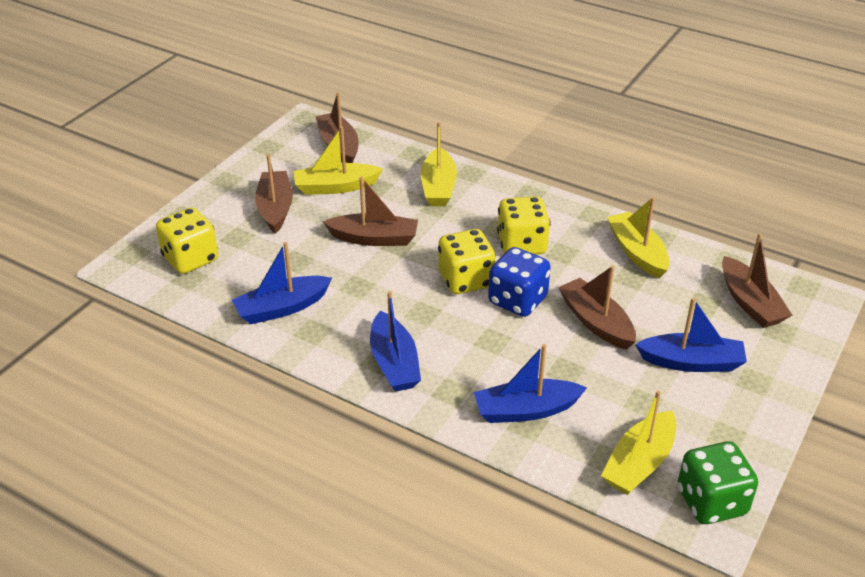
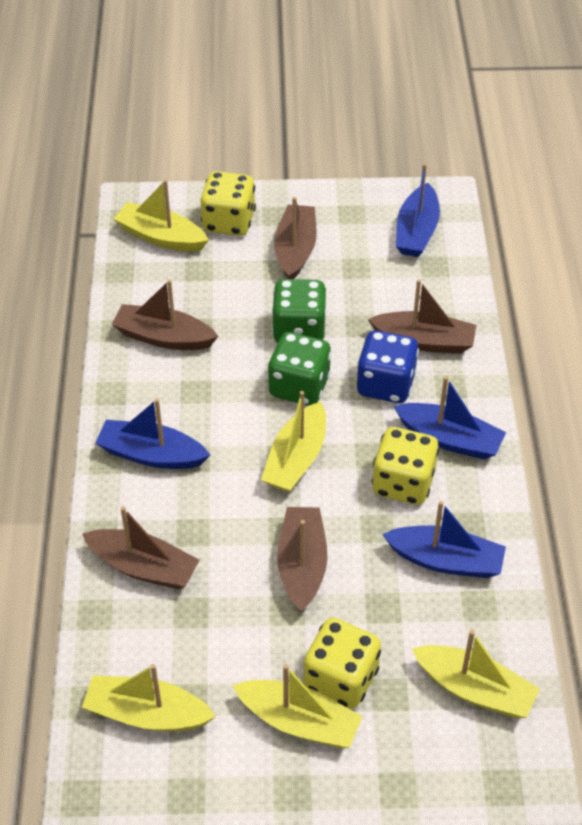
green dice: 1 -> 2
yellow boat: 4 -> 5

